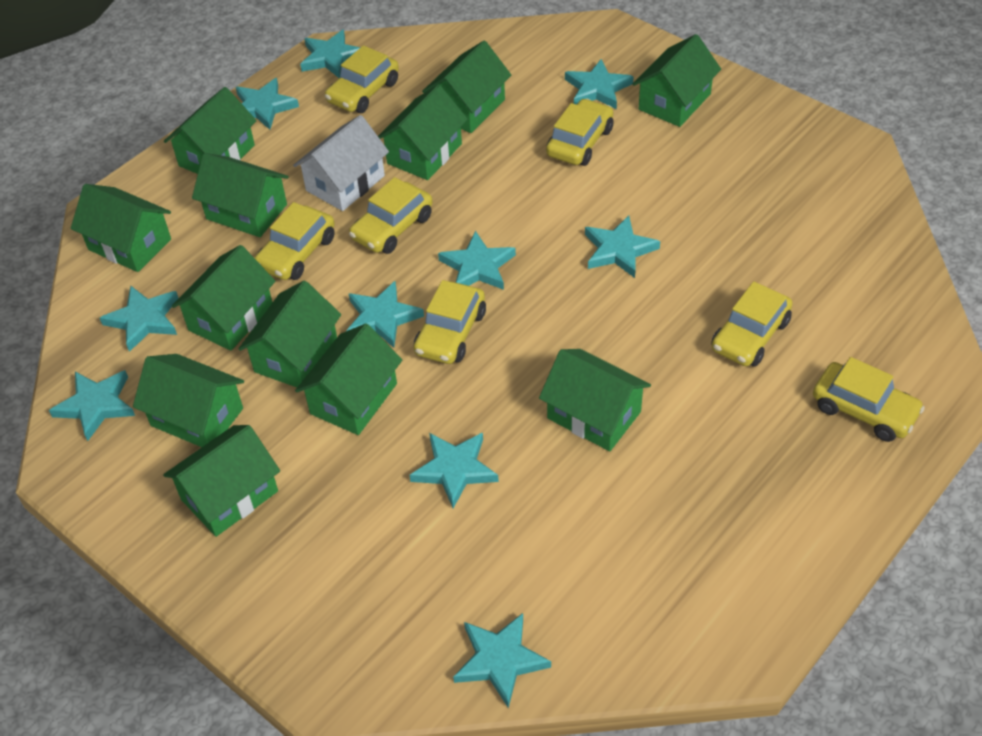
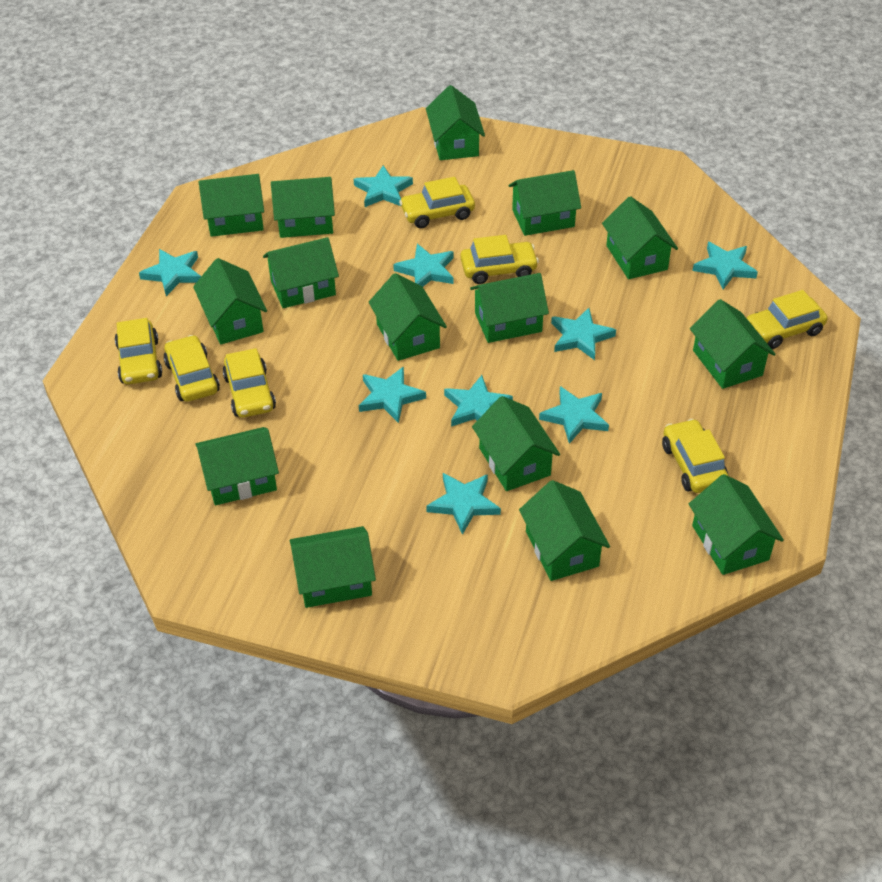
green house: 12 -> 15
turquoise star: 10 -> 9
white house: 1 -> 0

